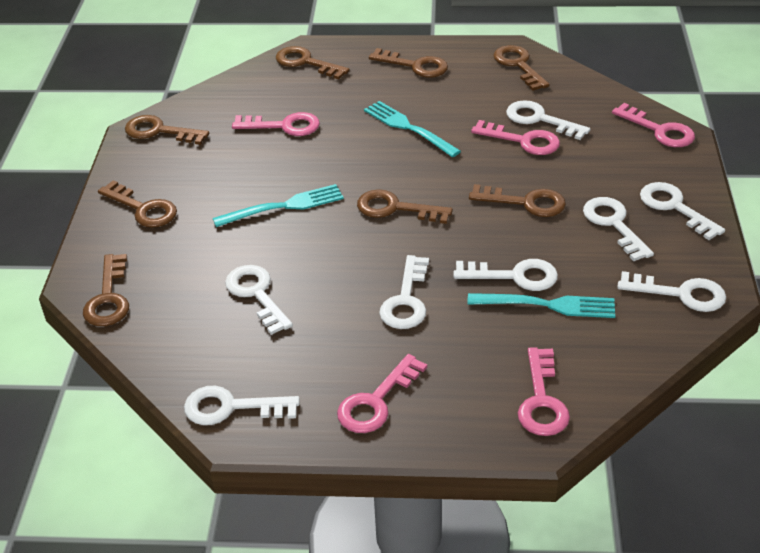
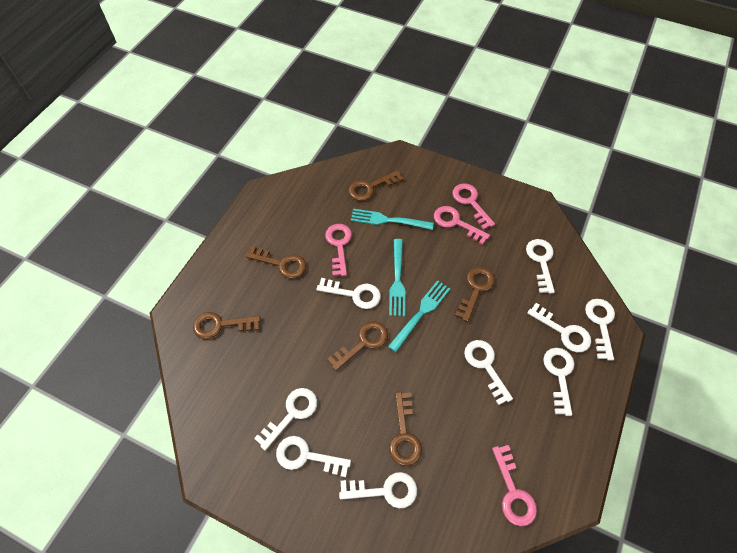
brown key: 8 -> 6
pink key: 5 -> 4
white key: 8 -> 9

